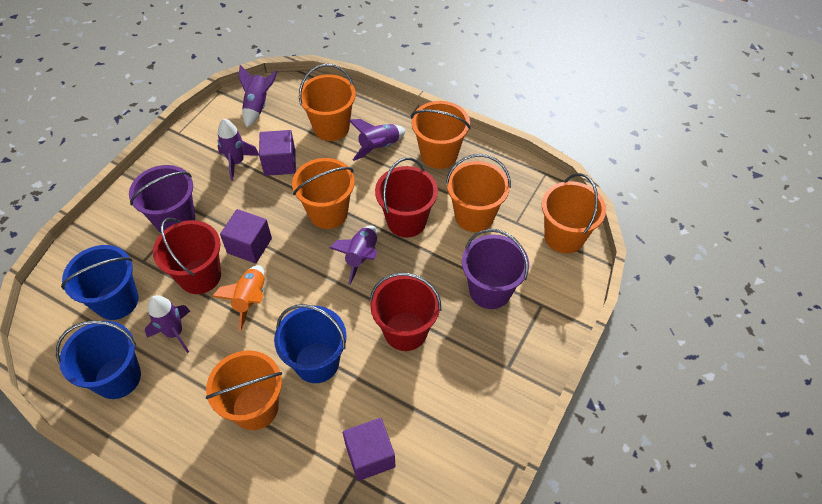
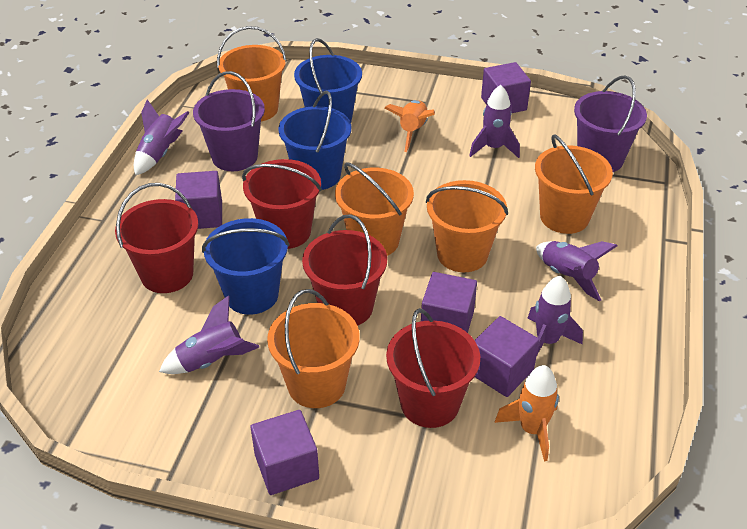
orange bucket: 6 -> 5
orange rocket: 1 -> 2
purple cube: 3 -> 5
red bucket: 3 -> 4

